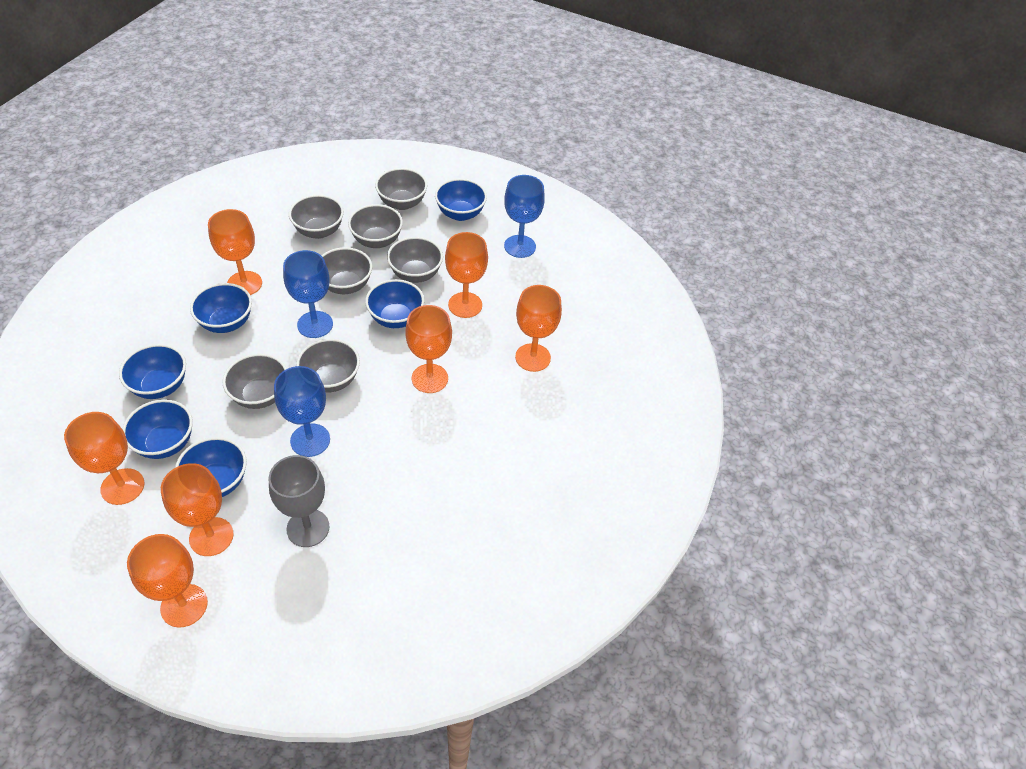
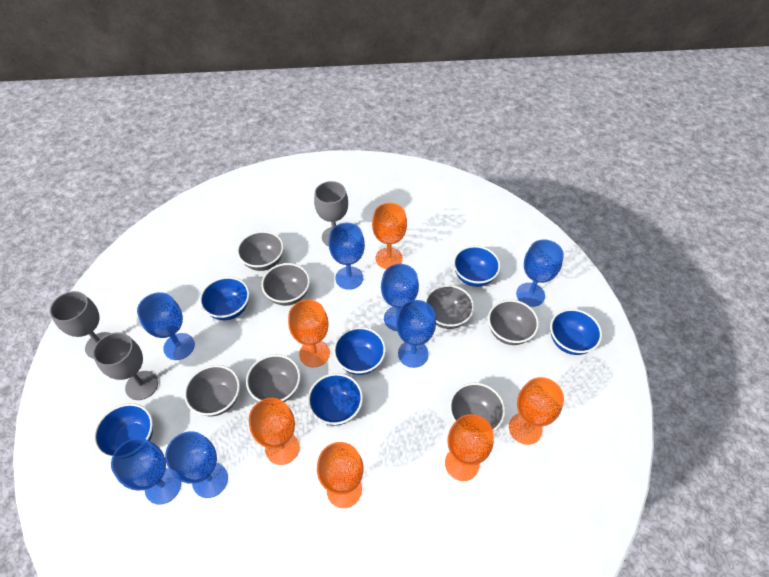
blue goblet: 3 -> 7
grey goblet: 1 -> 3
orange goblet: 7 -> 6

